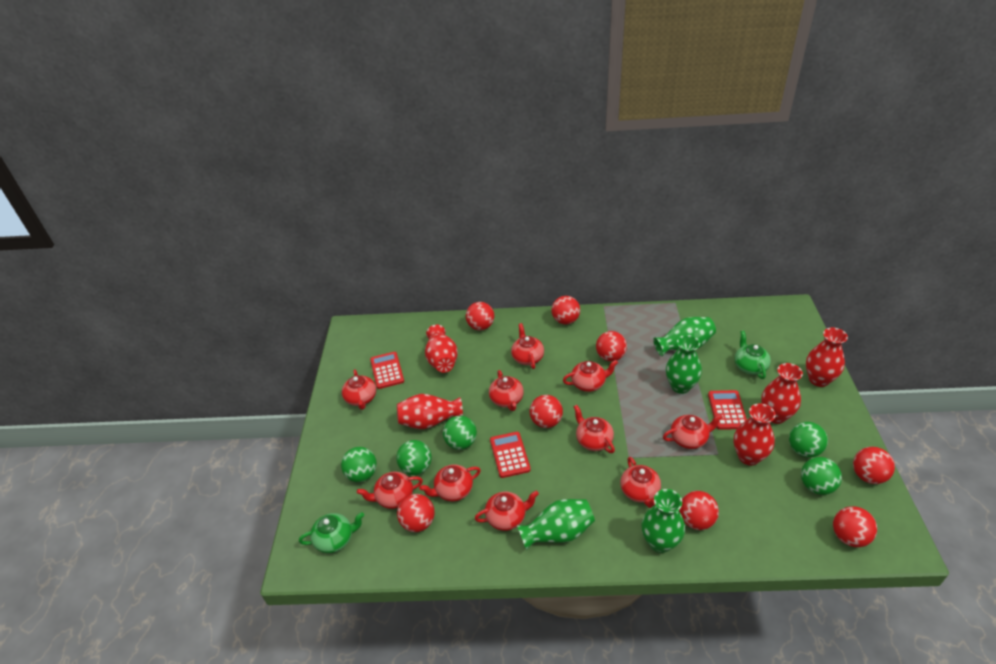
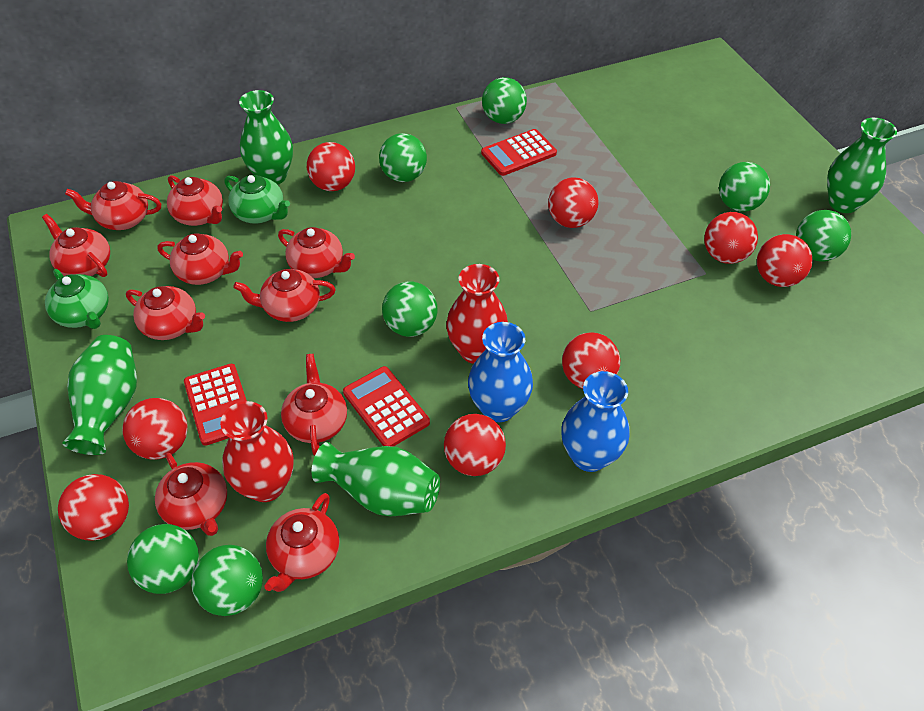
blue vase: 0 -> 2
green ball: 5 -> 7
red vase: 5 -> 2

